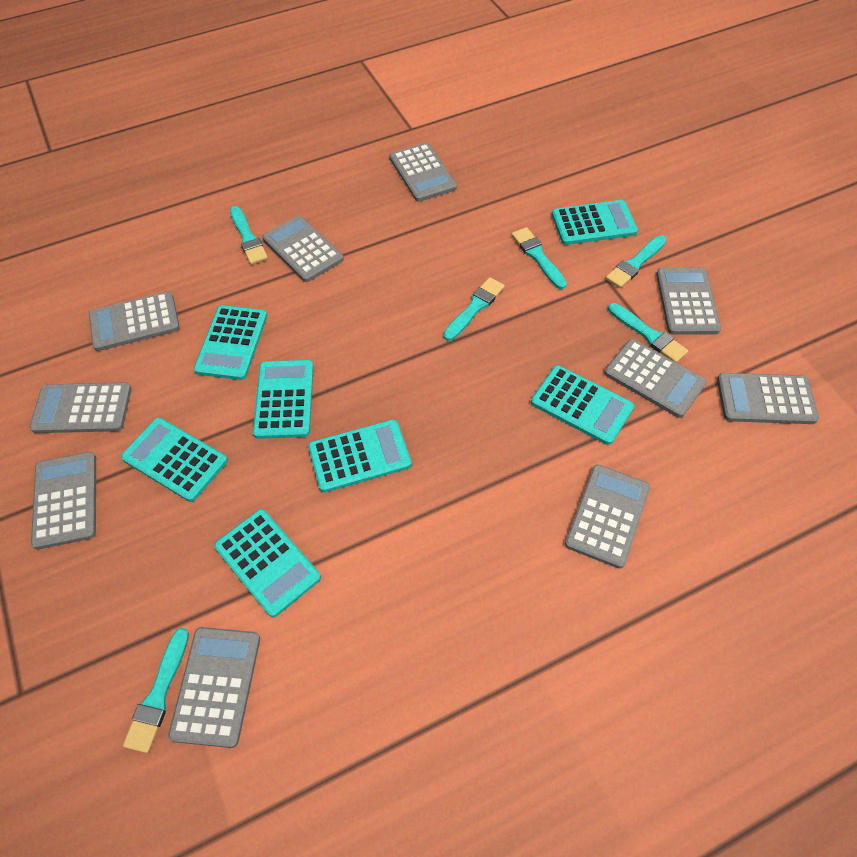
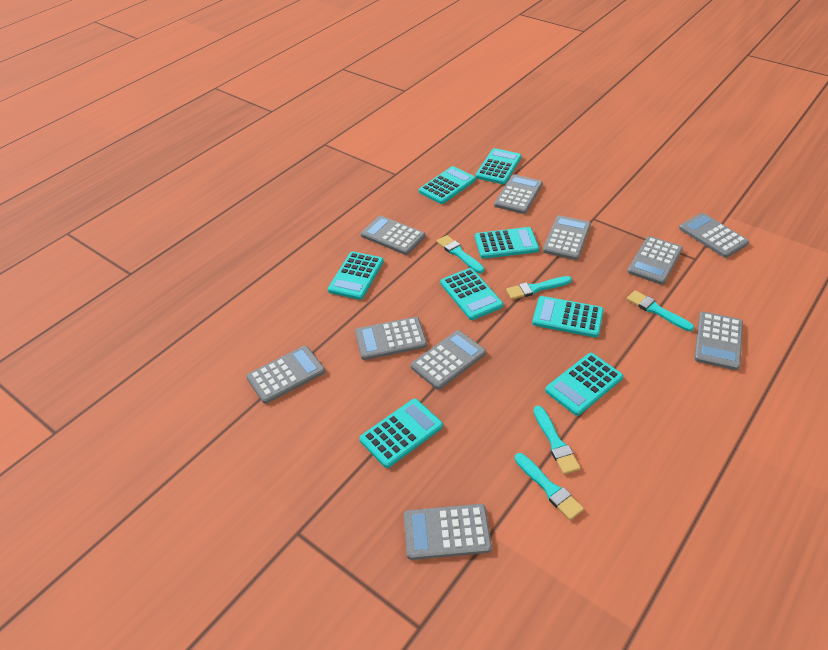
turquoise brush: 6 -> 5
turquoise calculator: 7 -> 8

